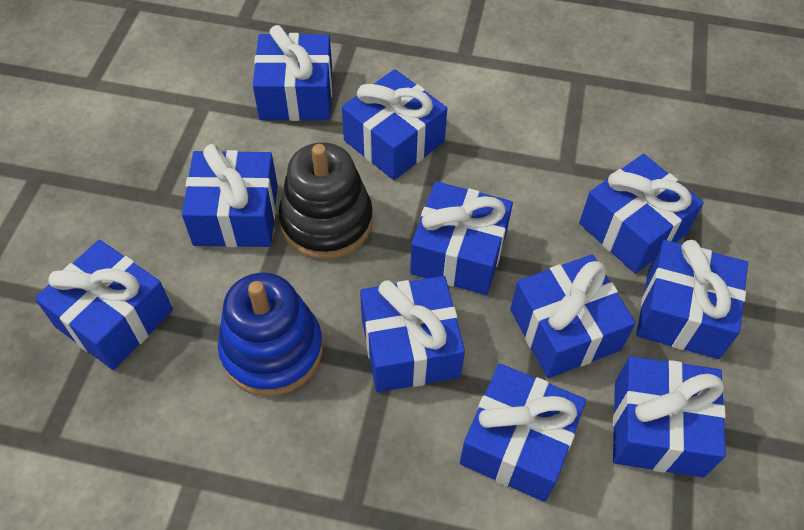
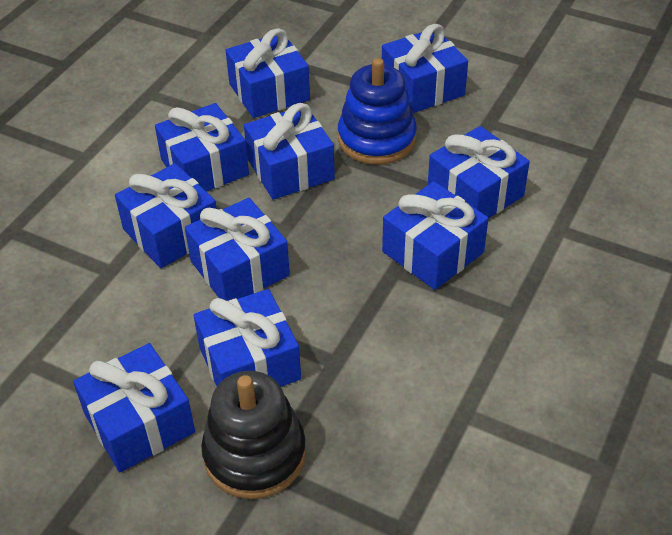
blue gift: 11 -> 10

